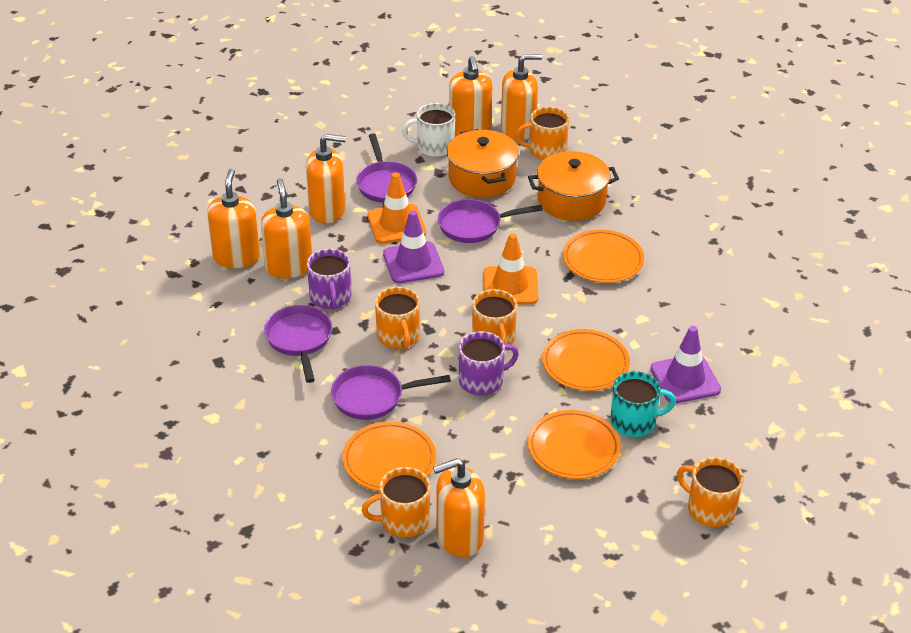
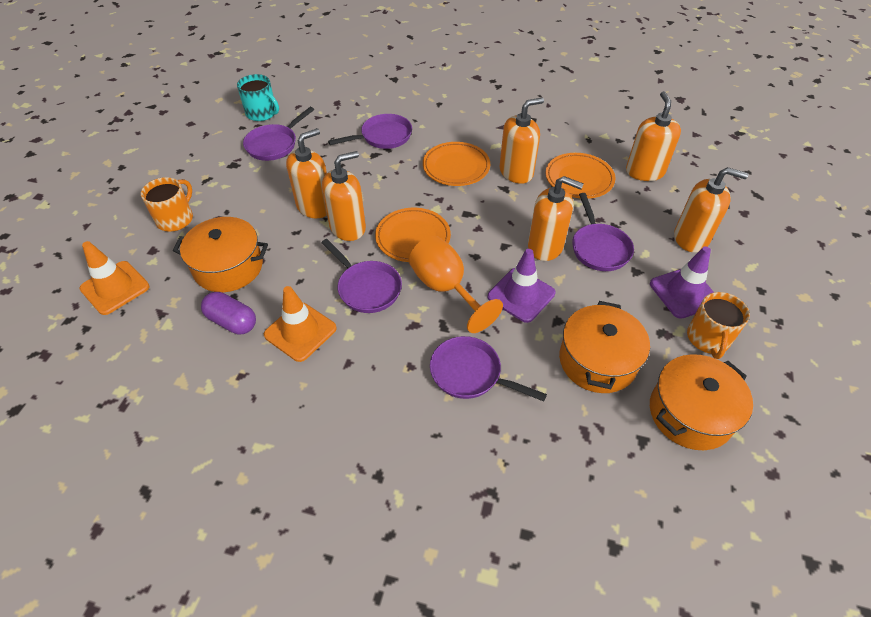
orange goblet: 0 -> 1
orange mug: 5 -> 2
orange plate: 4 -> 3
orange pot: 2 -> 3
purple capsule: 0 -> 1
purple mug: 2 -> 0
purple pan: 4 -> 5
white mug: 1 -> 0

